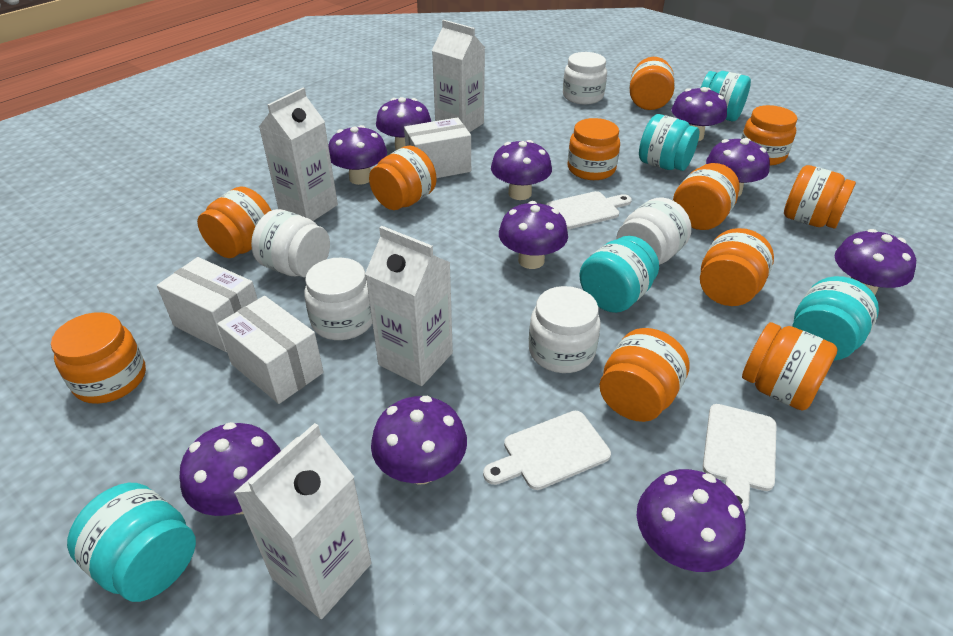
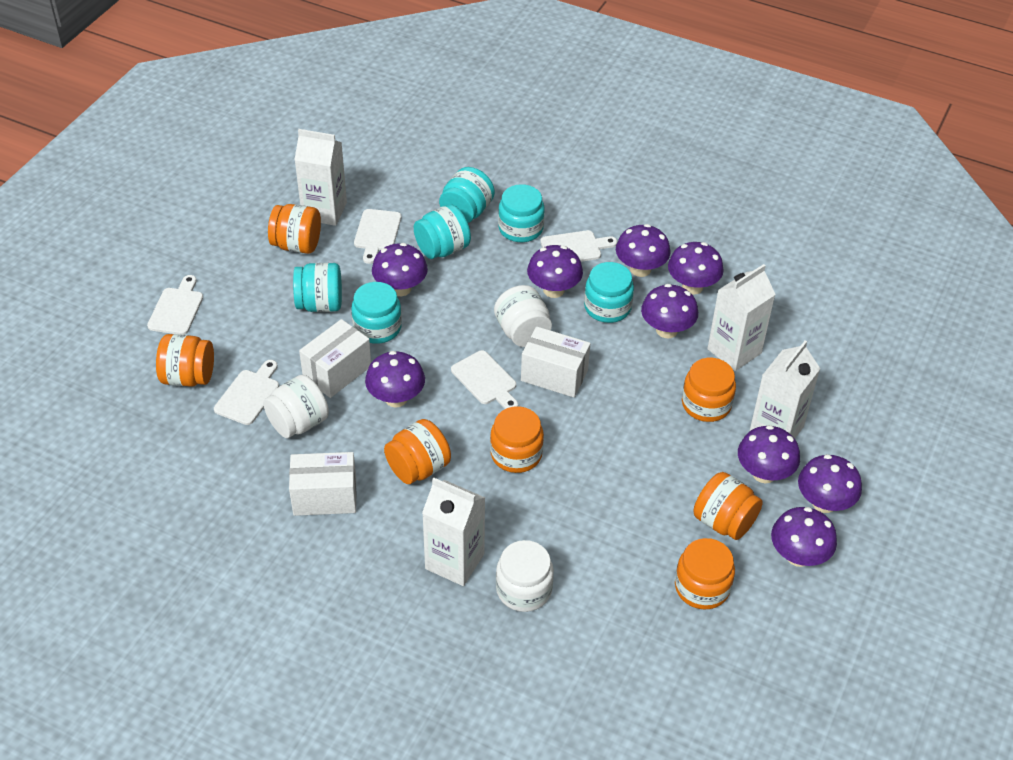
orange jar: 11 -> 7
purple mushroom: 10 -> 9
turquoise jar: 5 -> 6
white cutting board: 3 -> 5
white jar: 5 -> 3

